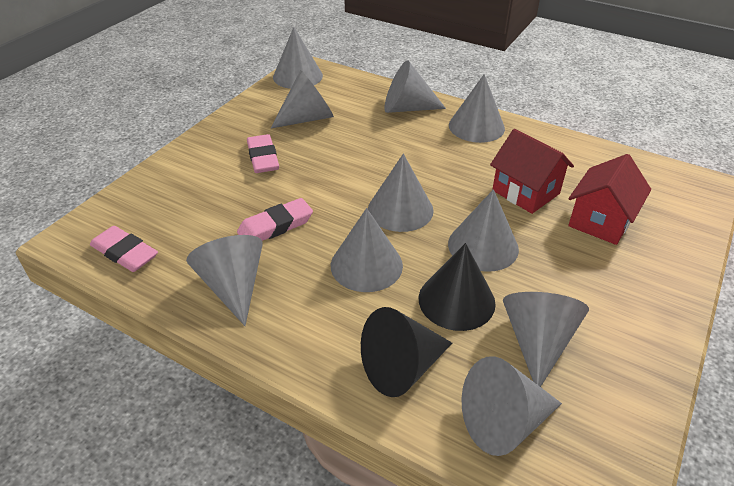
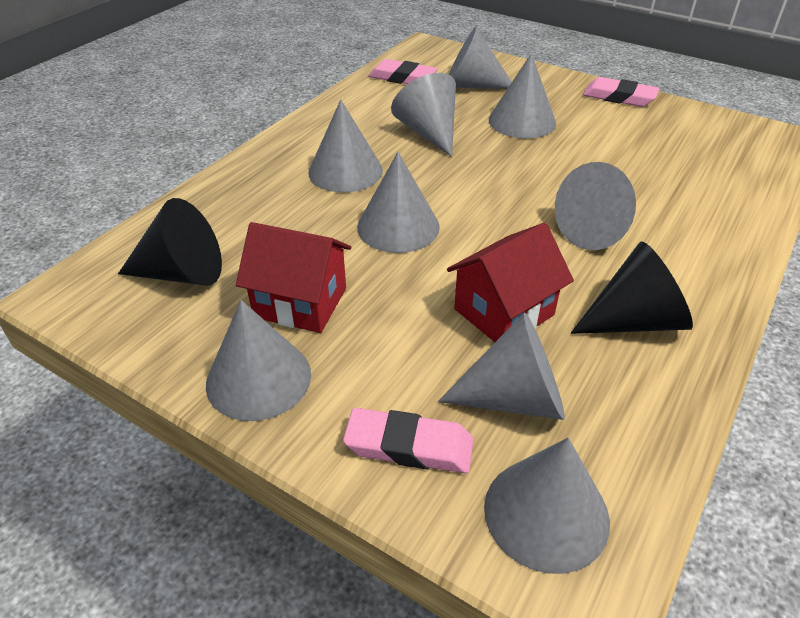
grey cone: 10 -> 9

